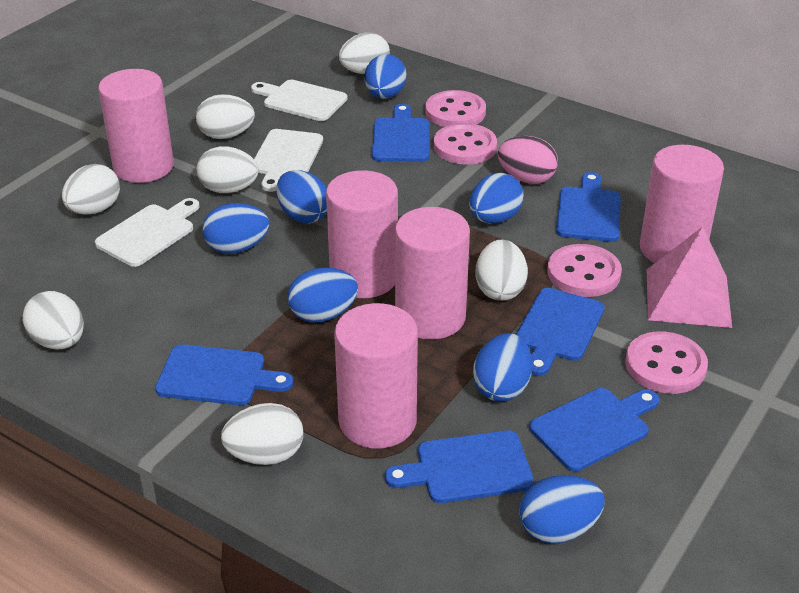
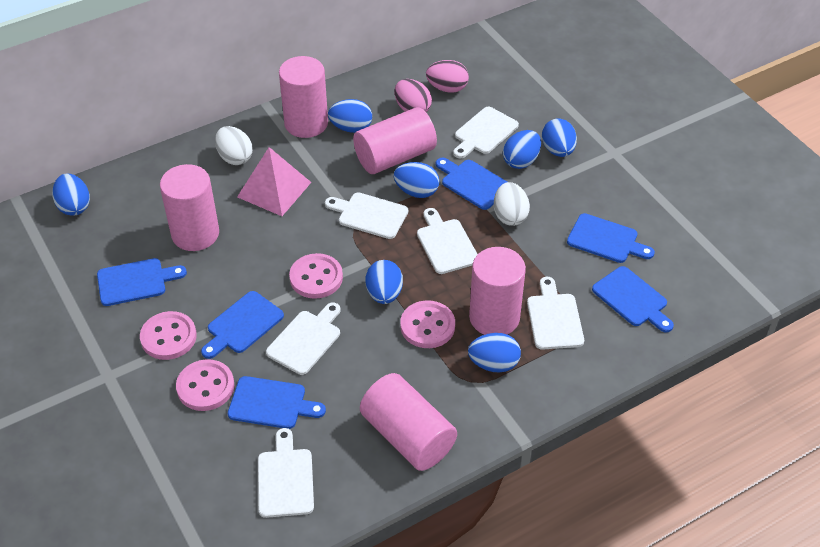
pink egg: 1 -> 2
white cutting board: 3 -> 6
white egg: 7 -> 2

